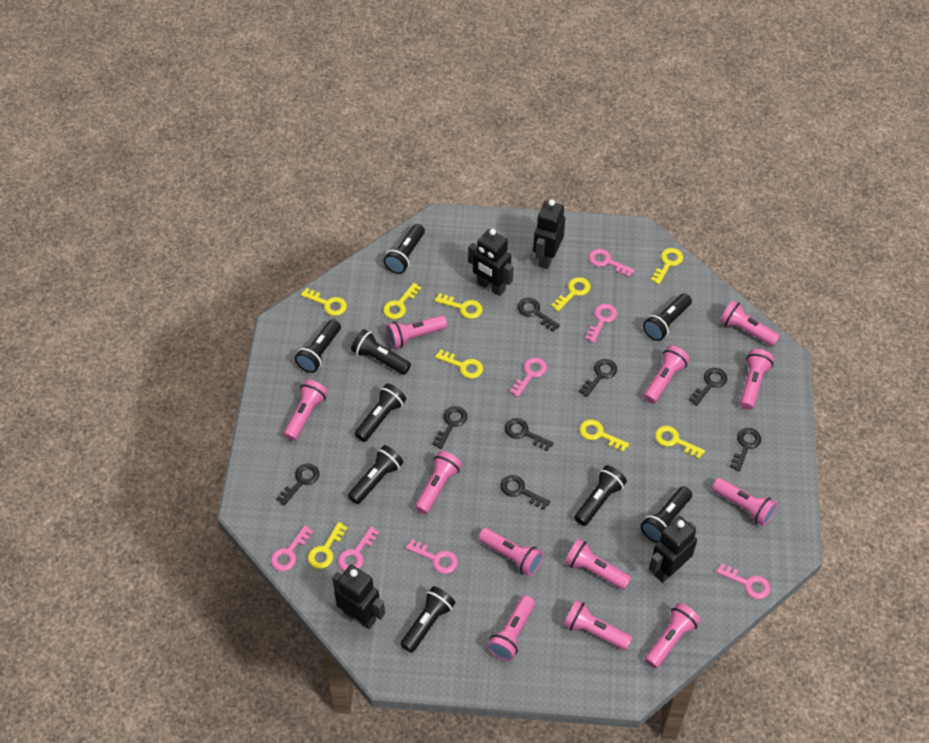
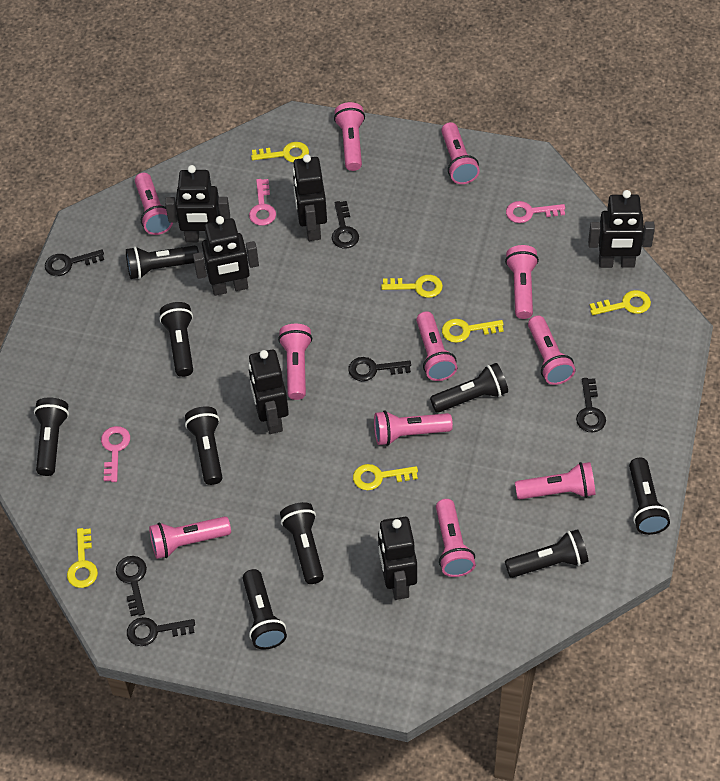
black key: 8 -> 6
black robot: 4 -> 6
pink flashlight: 12 -> 11
pink key: 7 -> 3
yellow key: 9 -> 6

